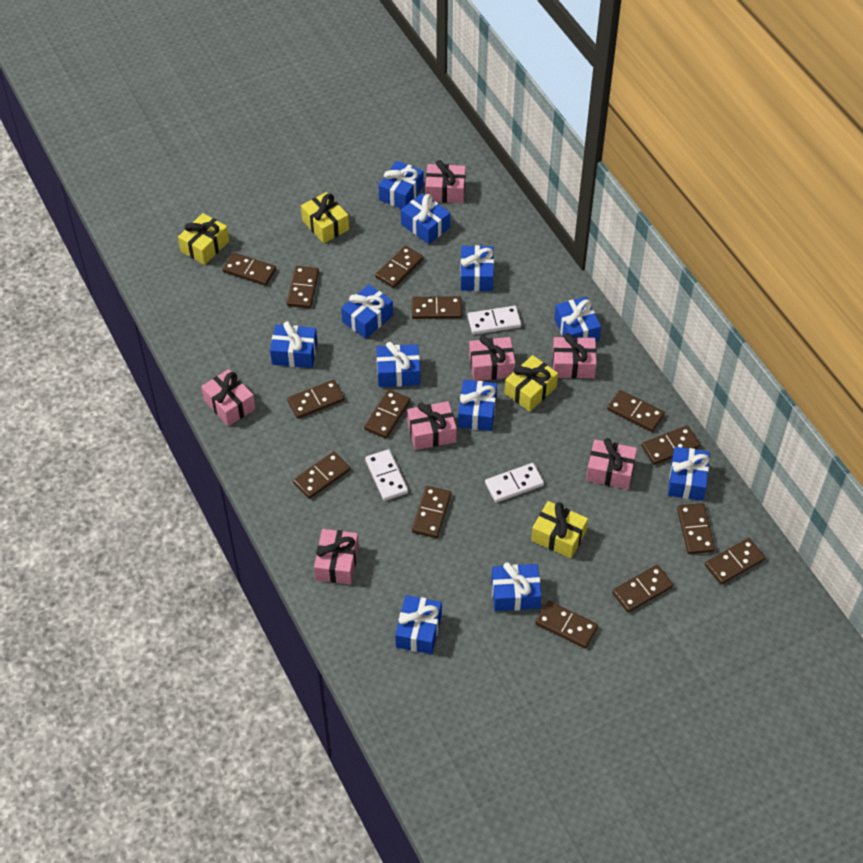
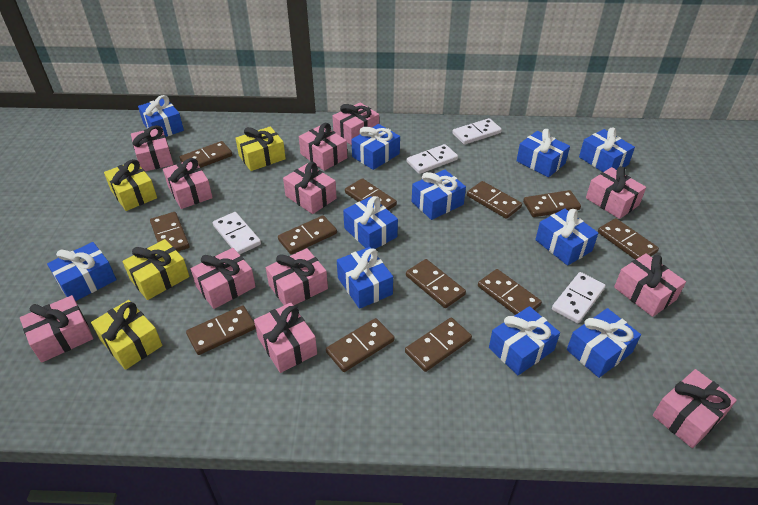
brown domino: 14 -> 12
pink gift: 7 -> 12
white domino: 3 -> 4

